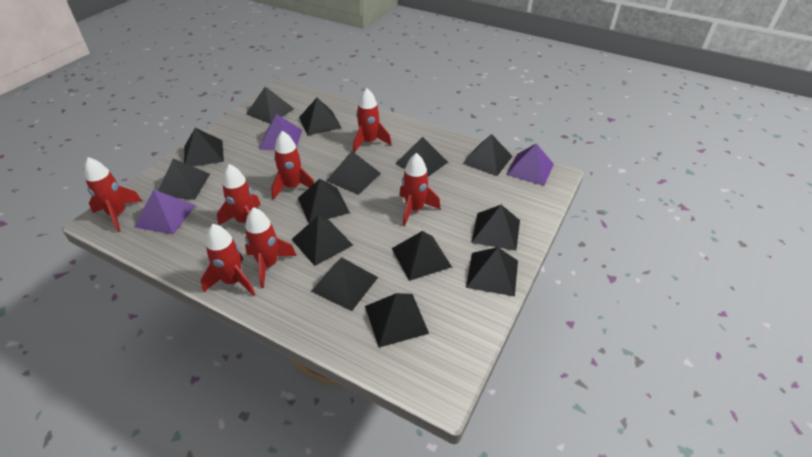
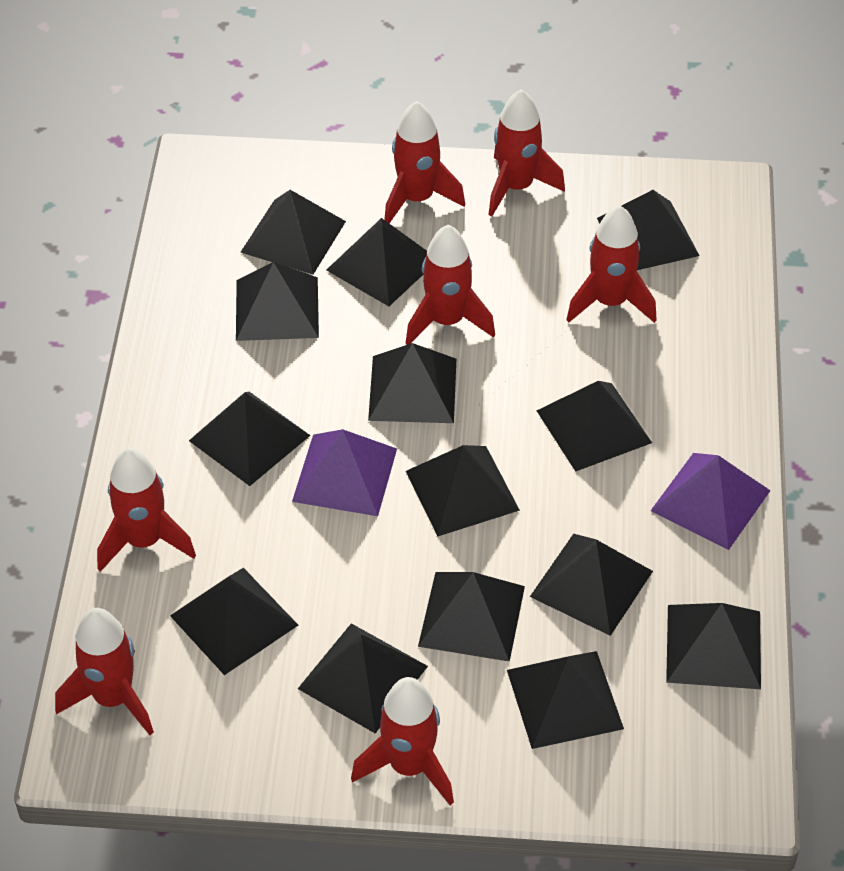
purple pyramid: 3 -> 2

